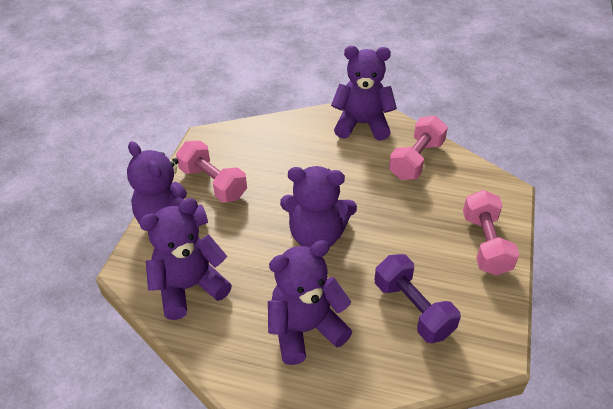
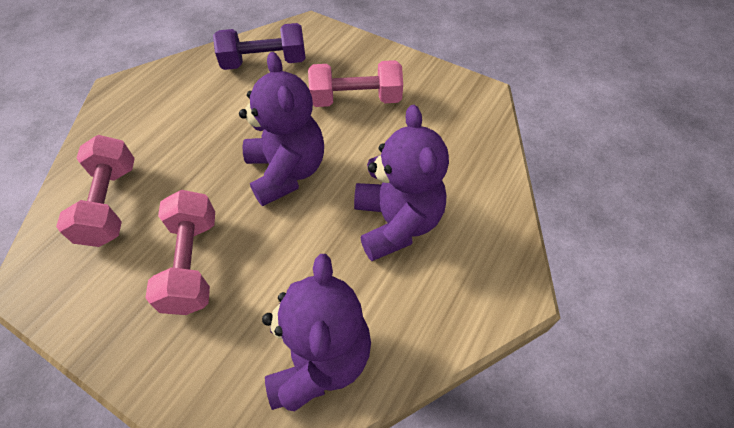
purple teddy bear: 5 -> 3

